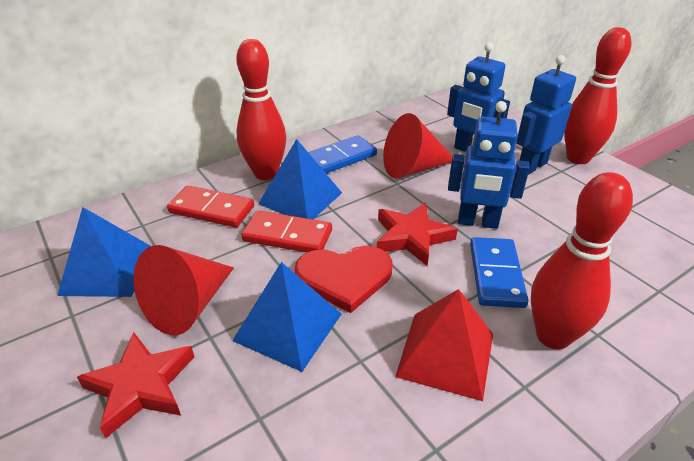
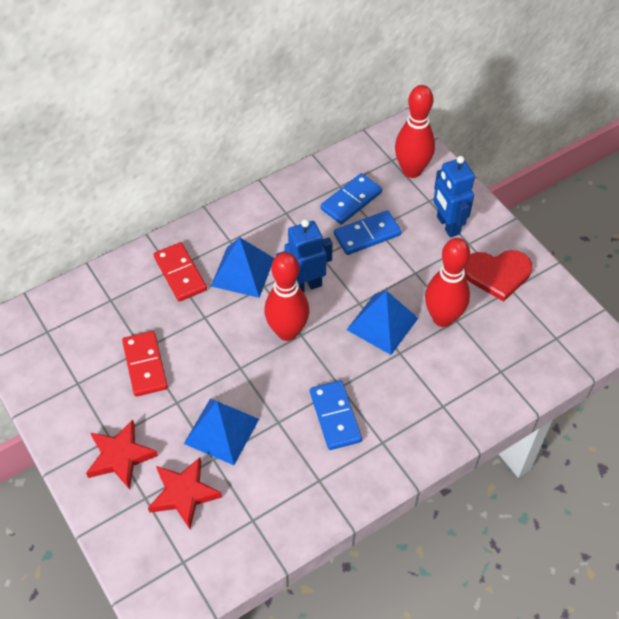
blue domino: 2 -> 3
blue robot: 3 -> 2
red cone: 2 -> 0
red pyramid: 1 -> 0

